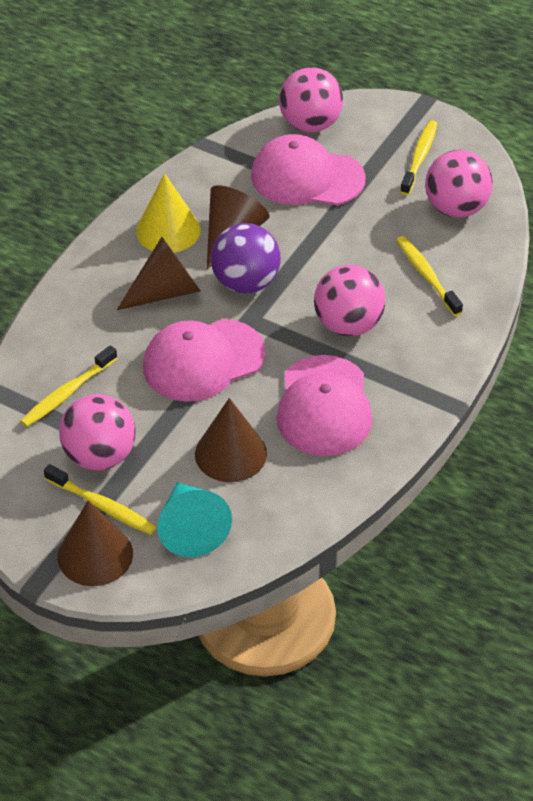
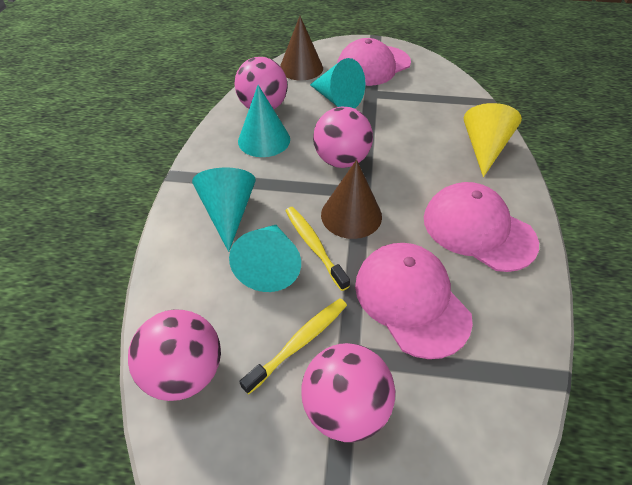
brown cone: 4 -> 2
purple ball: 1 -> 0
turquoise cone: 1 -> 4
yellow toothbrush: 4 -> 2

